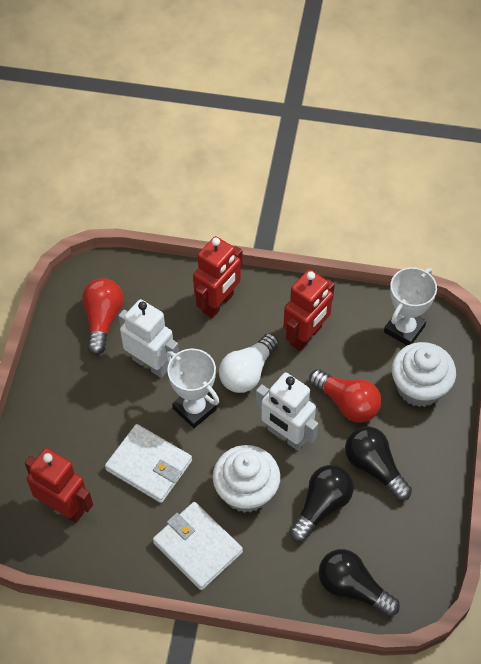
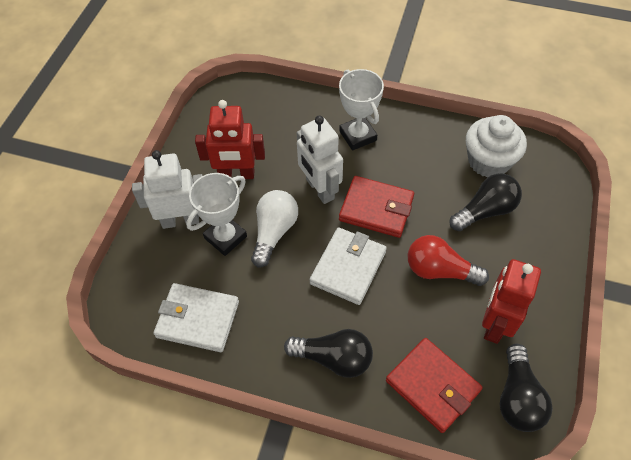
red light bulb: 2 -> 1
red robot: 3 -> 2
red wallet: 0 -> 2
white cupcake: 2 -> 1

